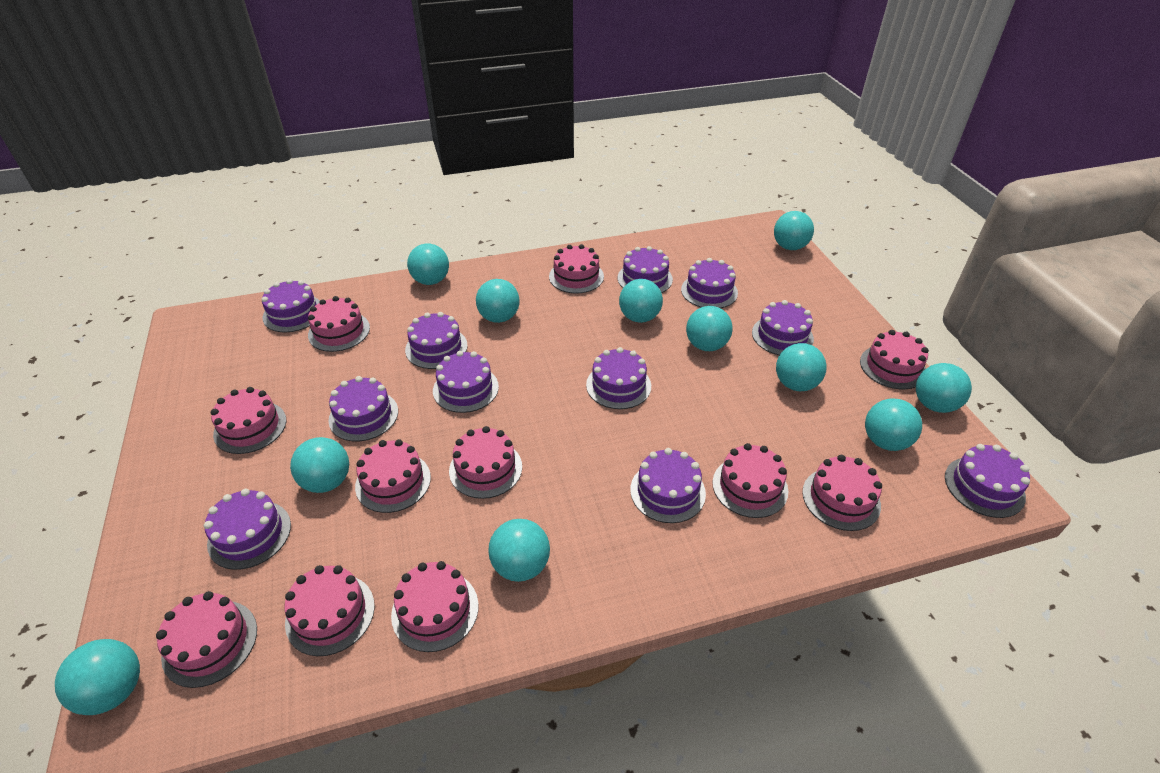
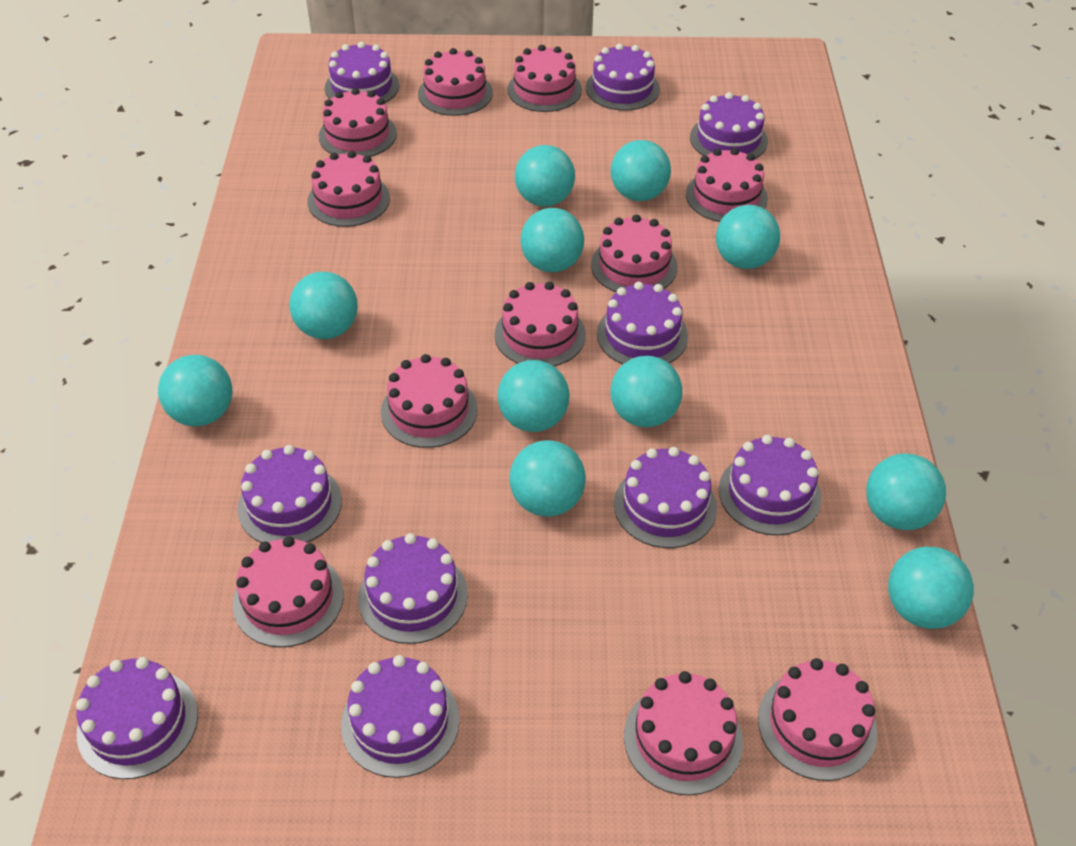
purple cake: 11 -> 10

